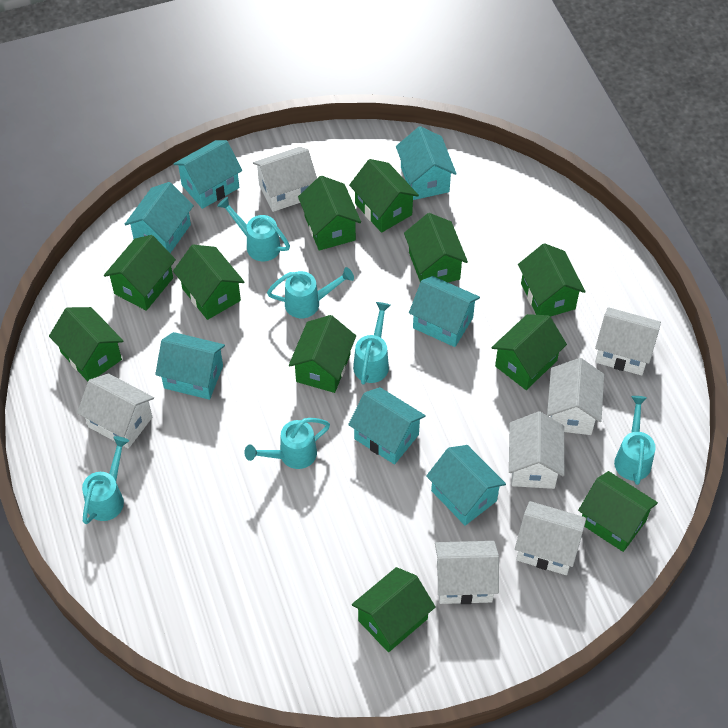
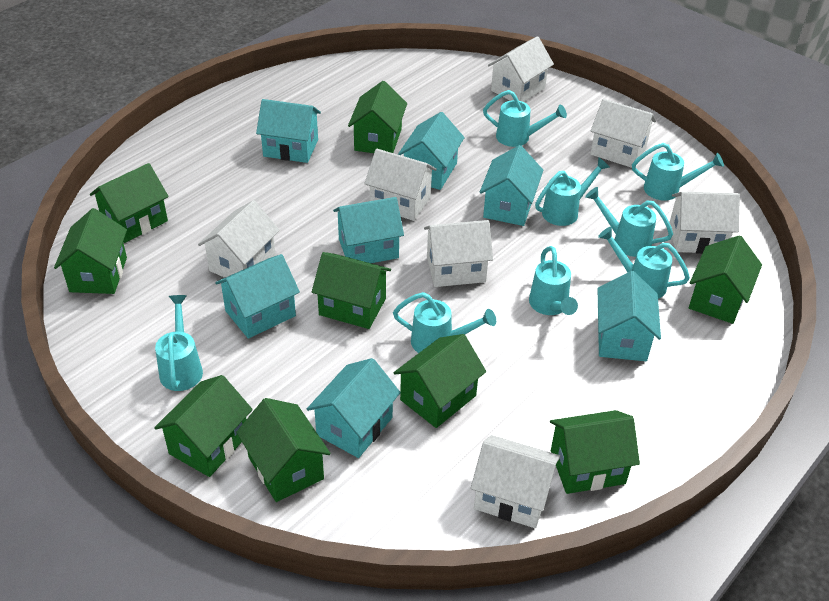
green house: 11 -> 9
turquoise watering can: 6 -> 8

